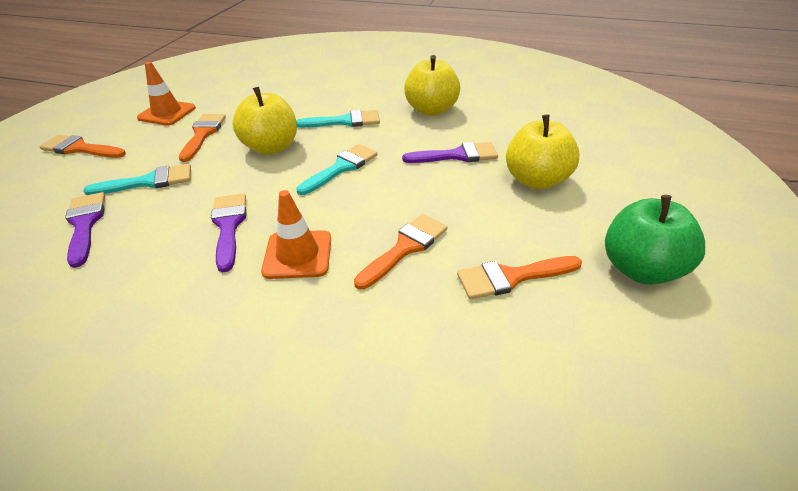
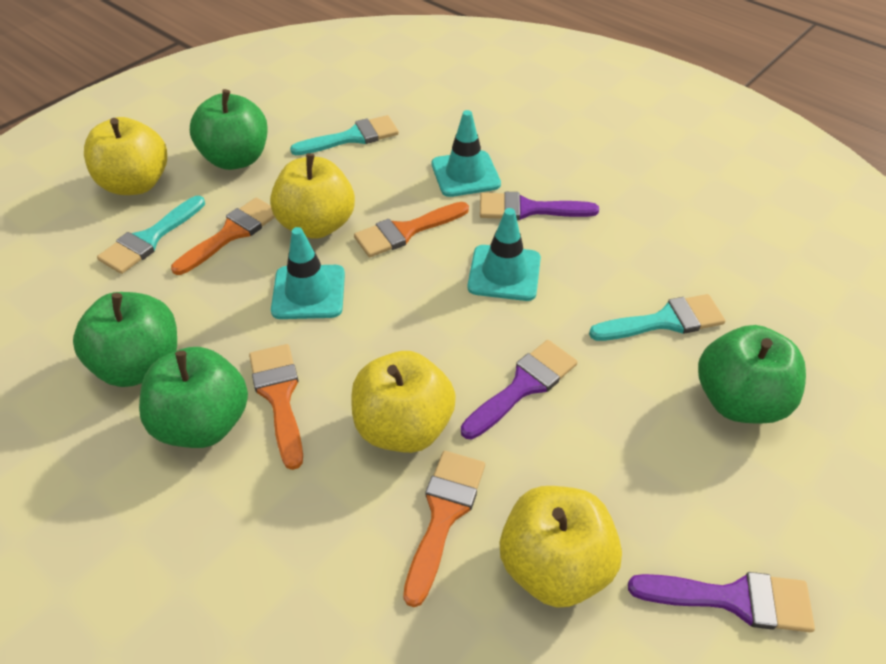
green apple: 1 -> 4
orange traffic cone: 2 -> 0
turquoise traffic cone: 0 -> 3
yellow apple: 3 -> 4

